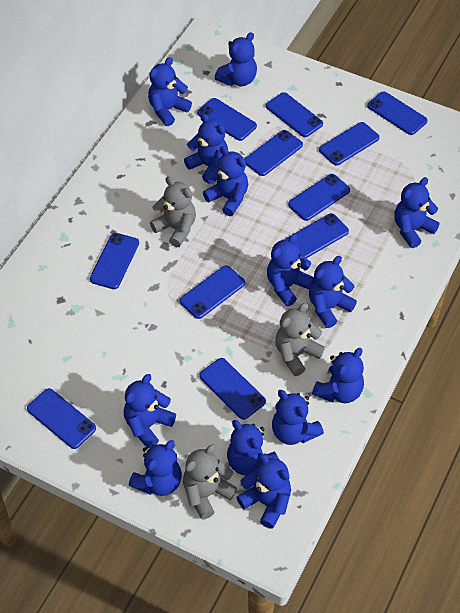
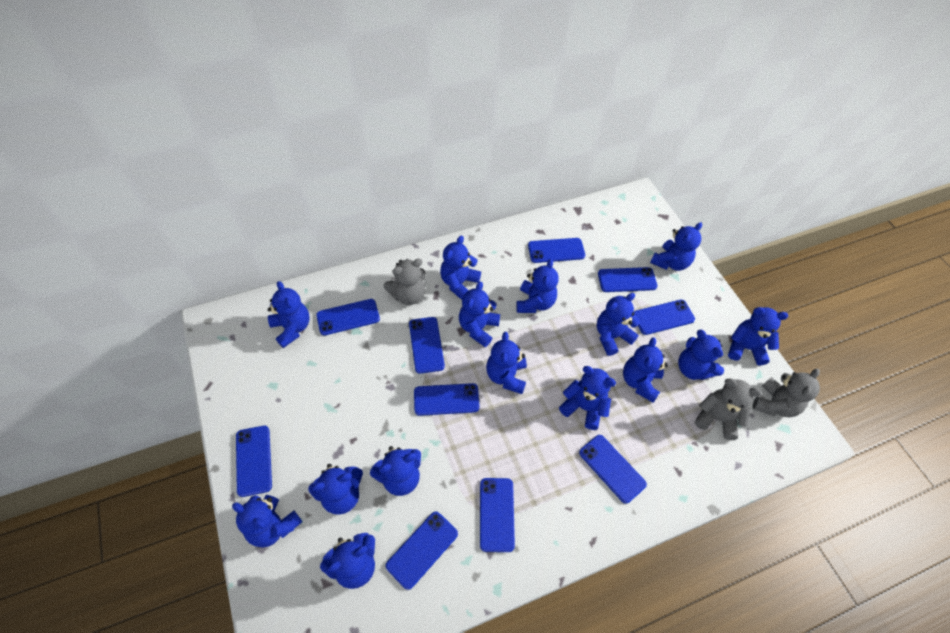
blue phone: 11 -> 10
blue teddy bear: 13 -> 15

